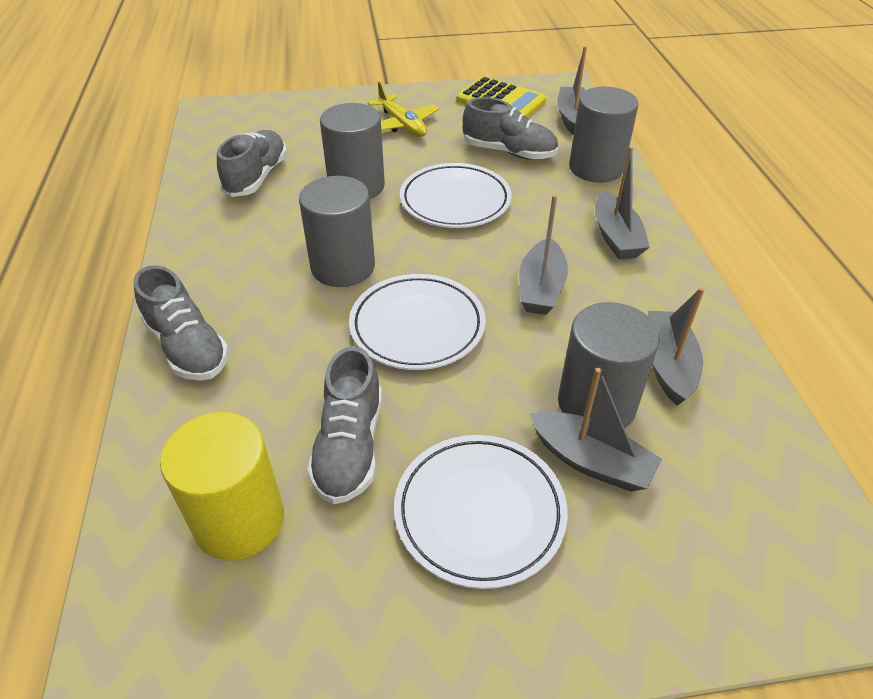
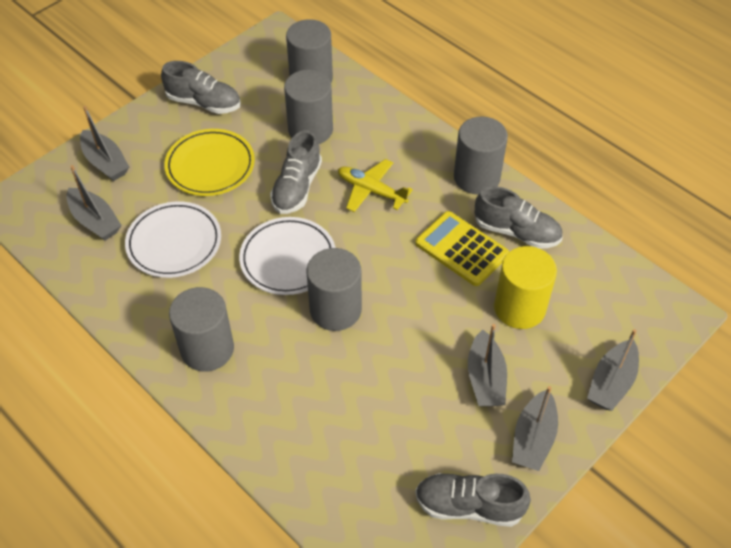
grey cylinder: 4 -> 5
white plate: 3 -> 2
yellow plate: 0 -> 1

